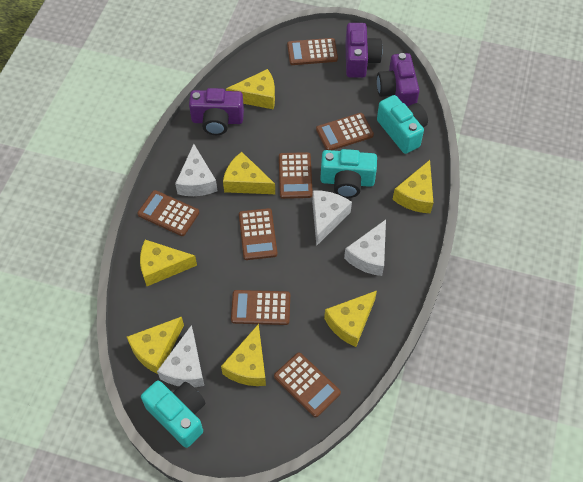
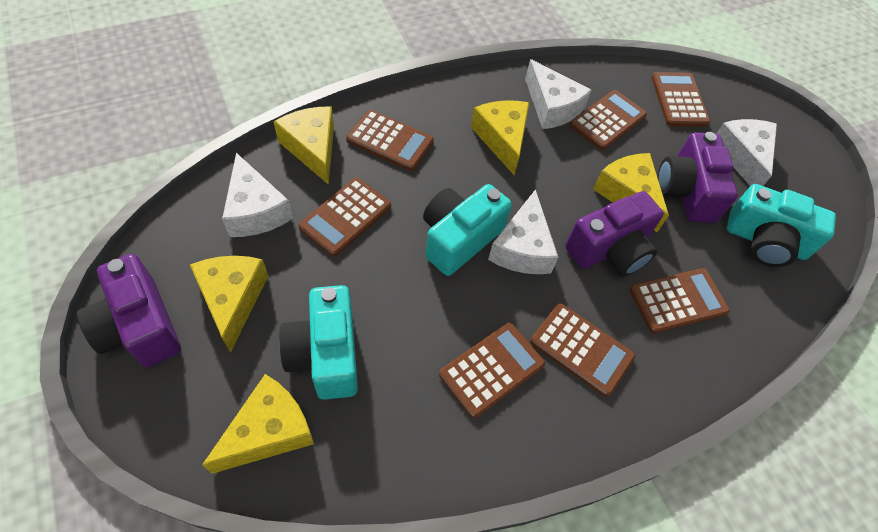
yellow cheese: 7 -> 5

